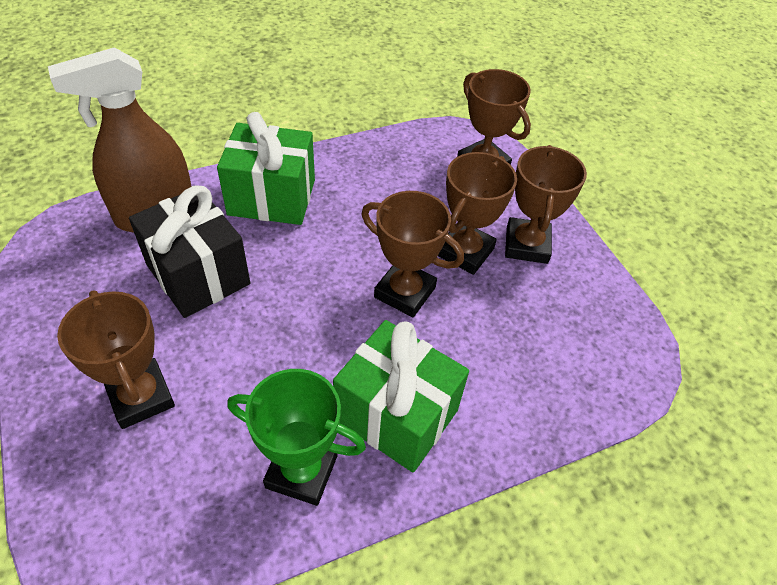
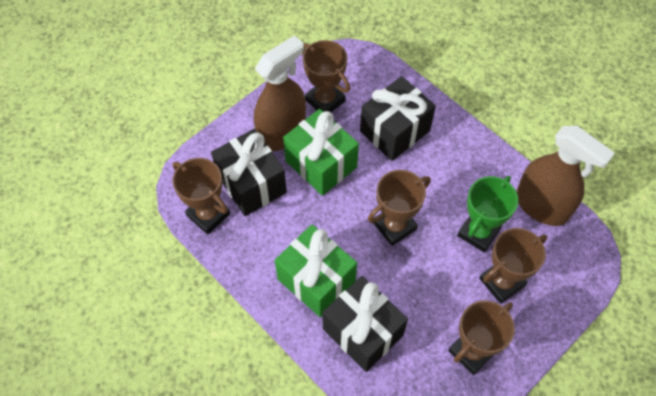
black gift: 1 -> 3
brown spray bottle: 1 -> 2

